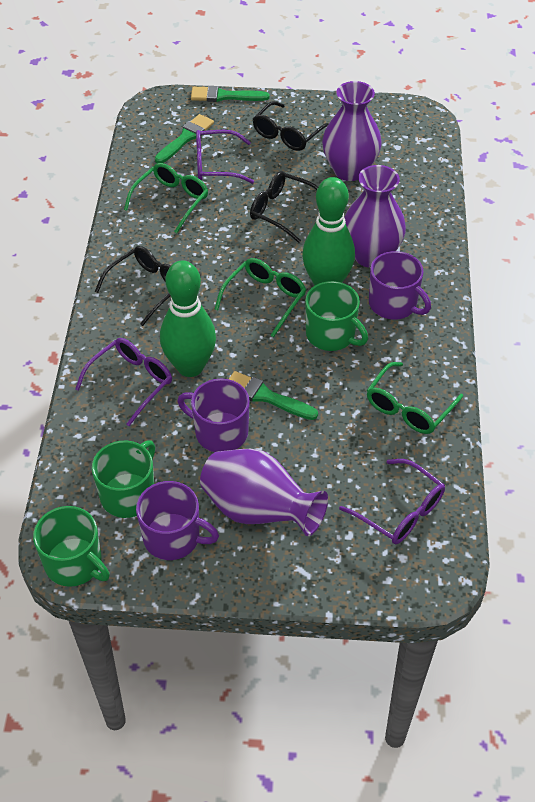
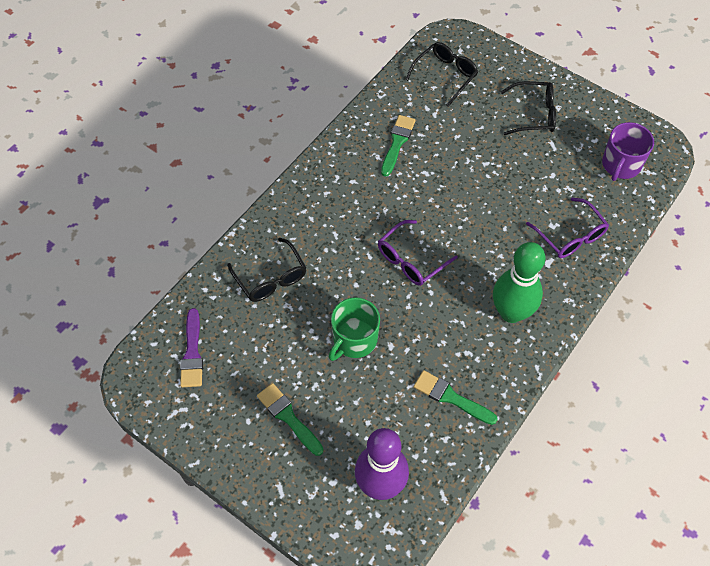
green bowling pin: 2 -> 1
green glasses: 3 -> 0
green mug: 3 -> 1
purple bowling pin: 0 -> 1
purple brush: 0 -> 1
purple glasses: 3 -> 2
purple mug: 3 -> 1
purple vase: 3 -> 0

